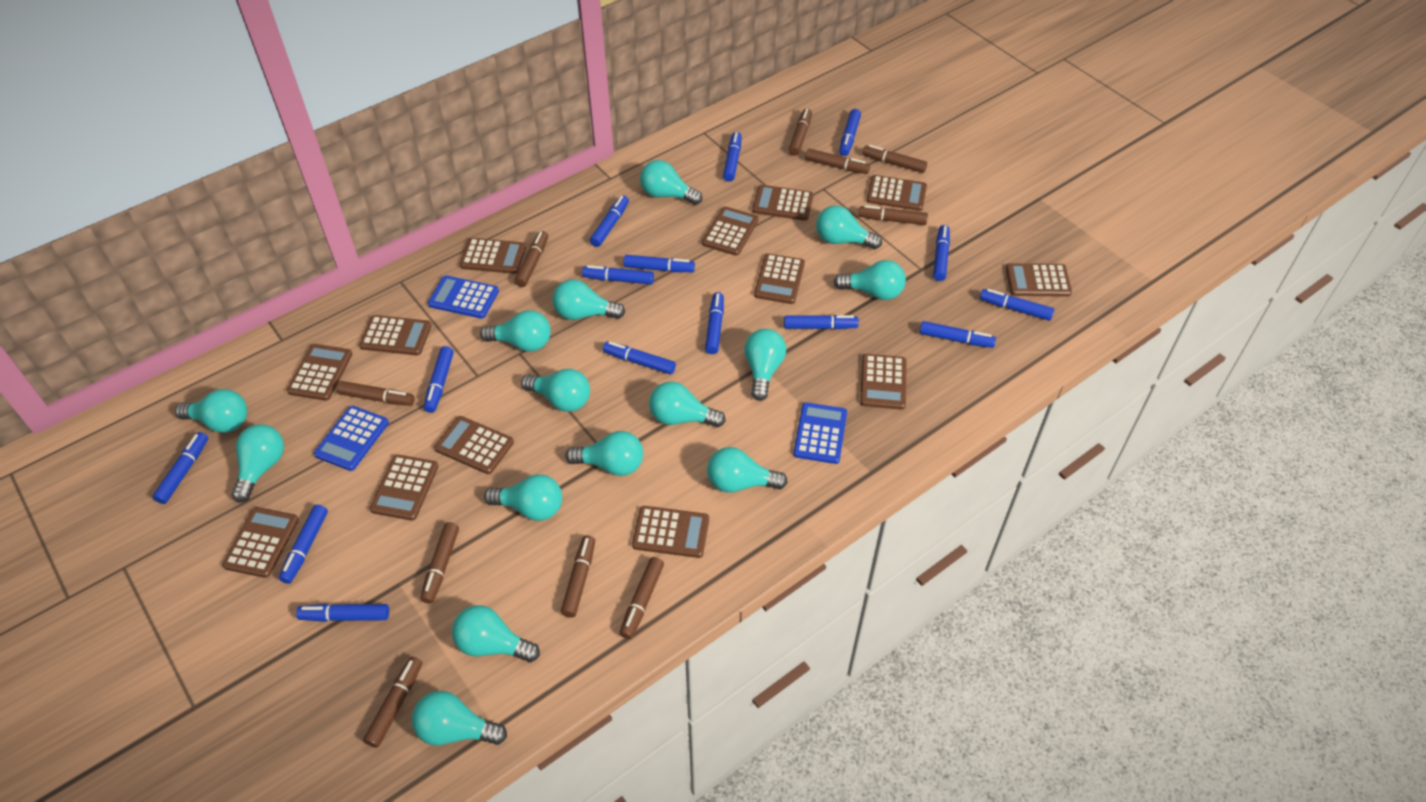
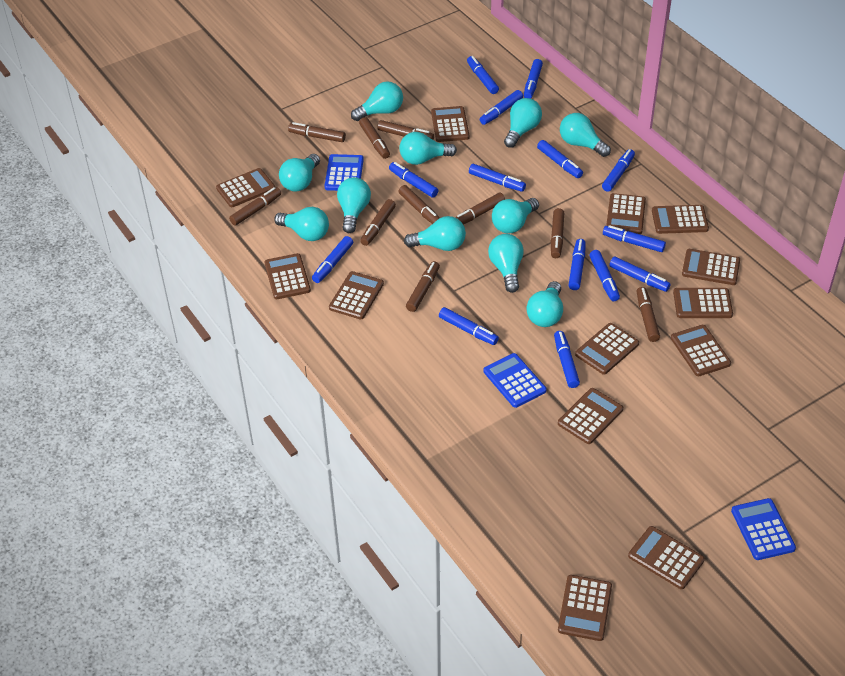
blue marker: 15 -> 14
turquoise light bulb: 15 -> 11

